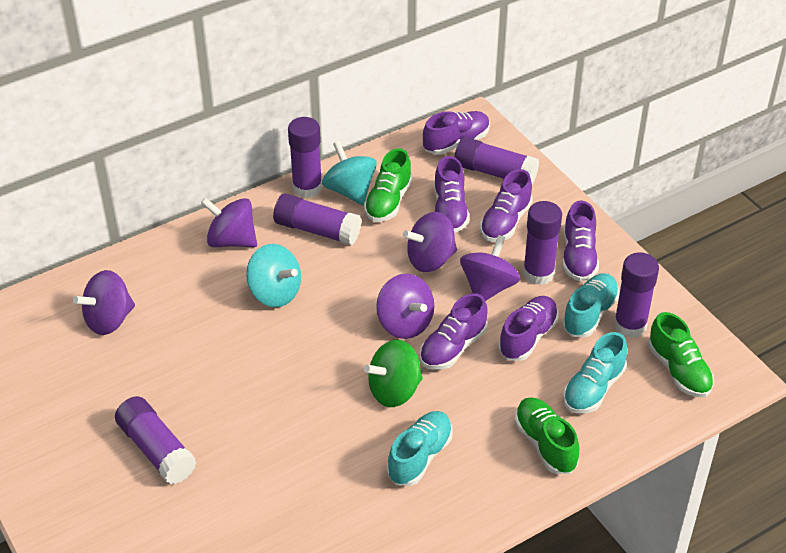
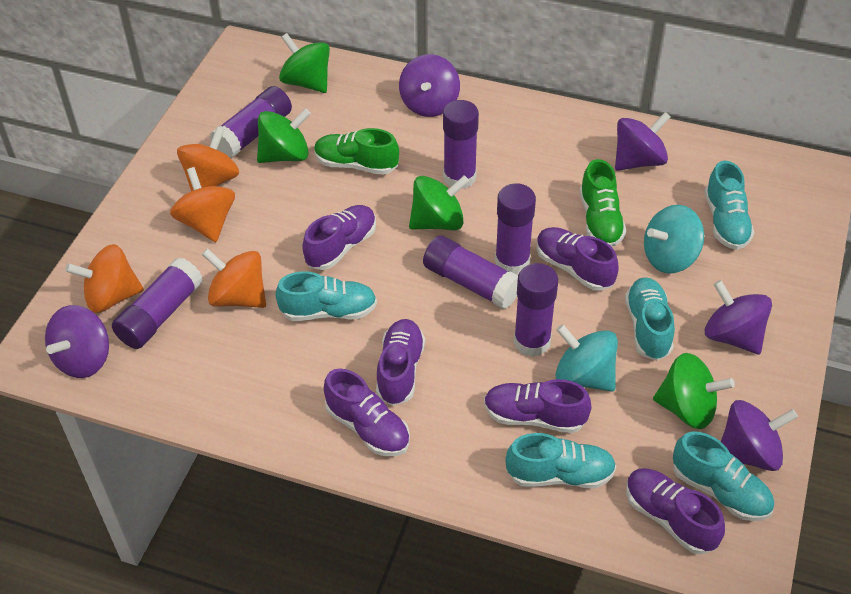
green shoe: 3 -> 2
green spinning top: 1 -> 4
orange spinning top: 0 -> 4
turquoise shoe: 3 -> 5

